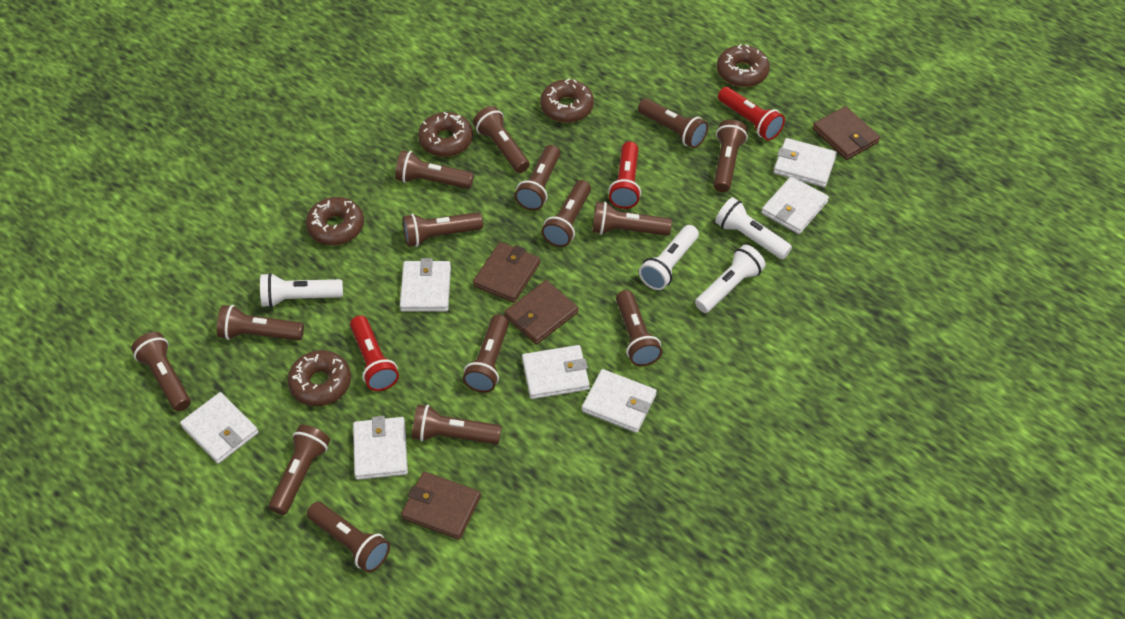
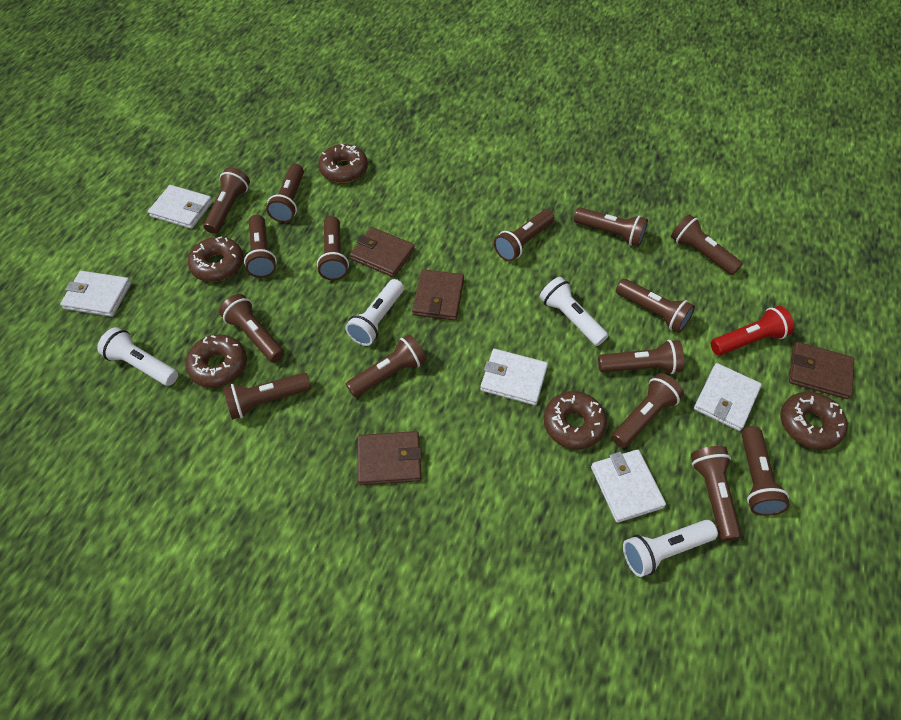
red flashlight: 3 -> 1
white wallet: 7 -> 5

